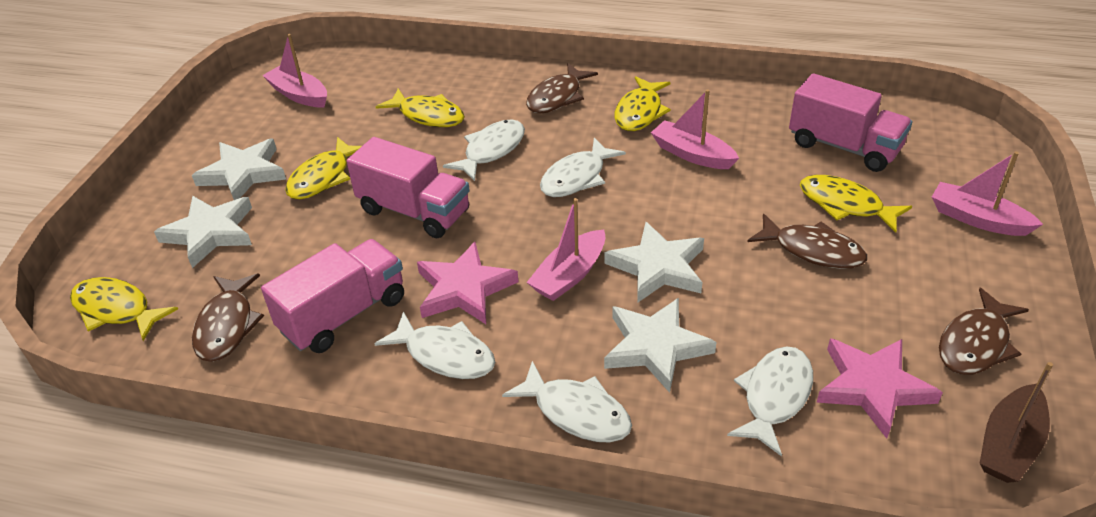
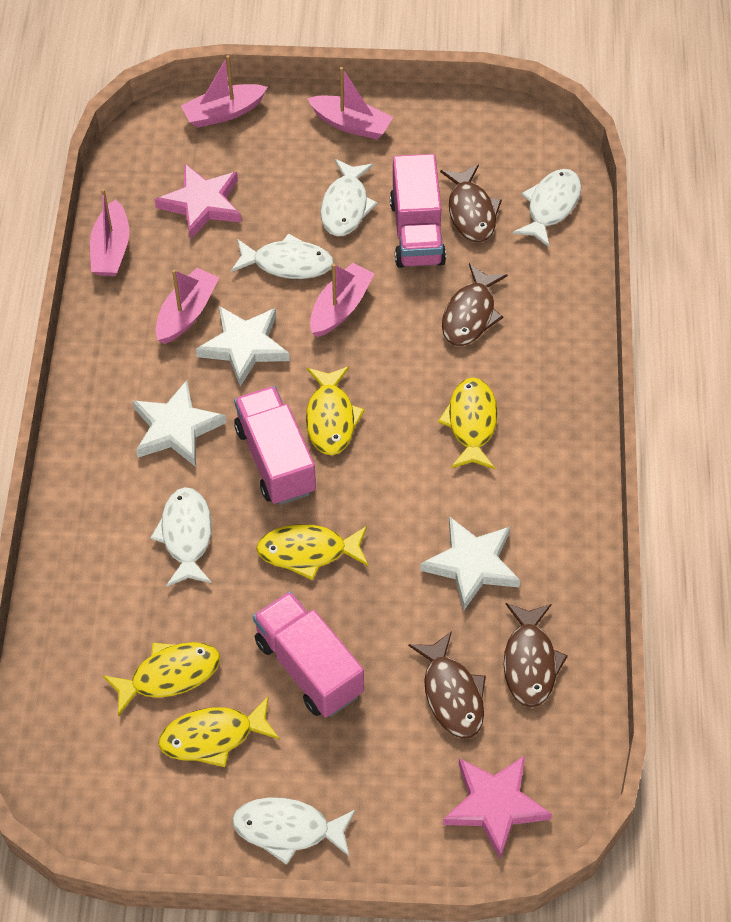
brown boat: 1 -> 0
pink boat: 4 -> 5
white star: 4 -> 3

